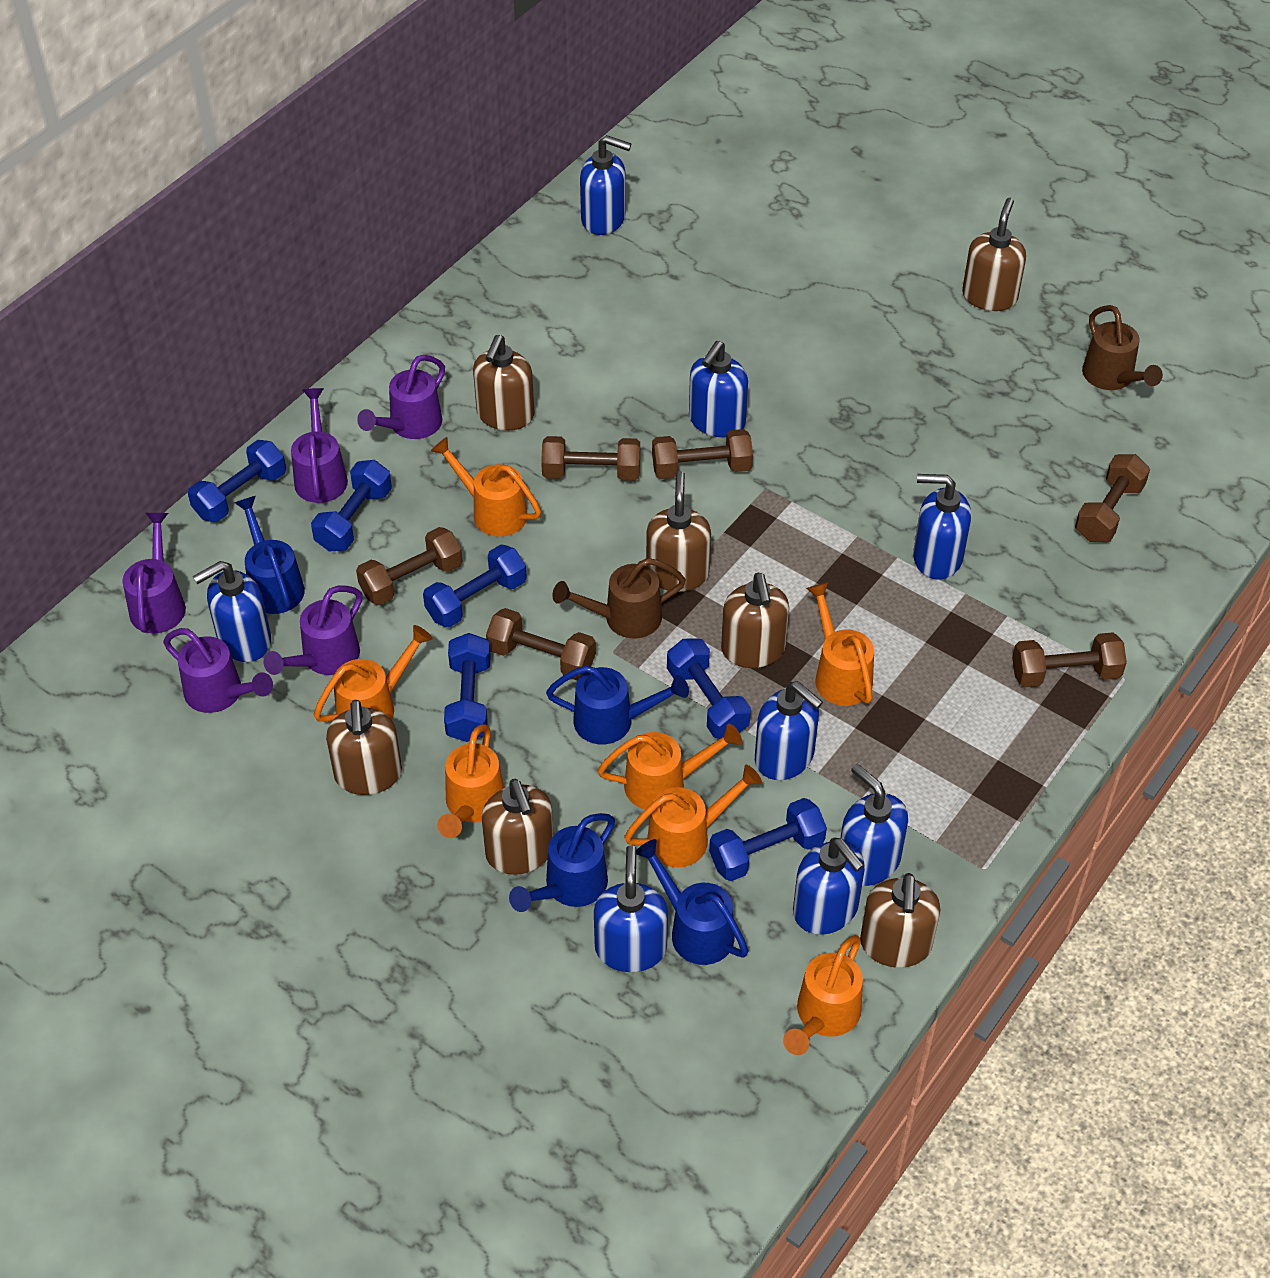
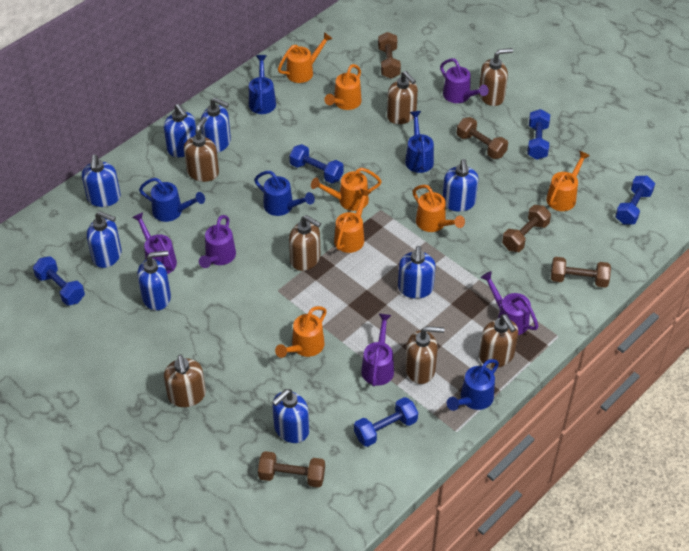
blue dumbbell: 6 -> 5
blue watering can: 4 -> 5
brown dumbbell: 6 -> 5
brown watering can: 2 -> 0

